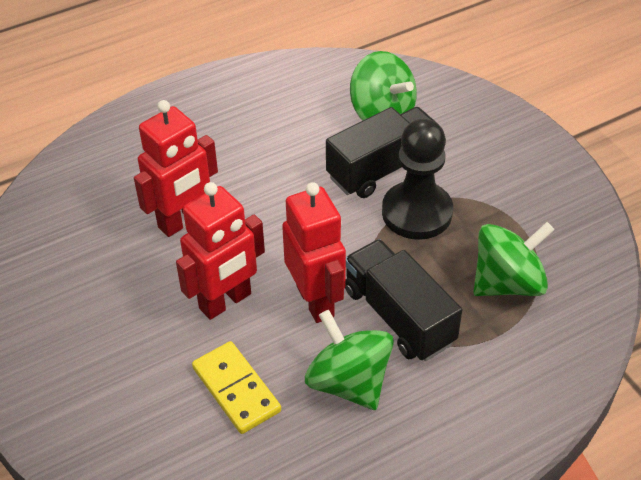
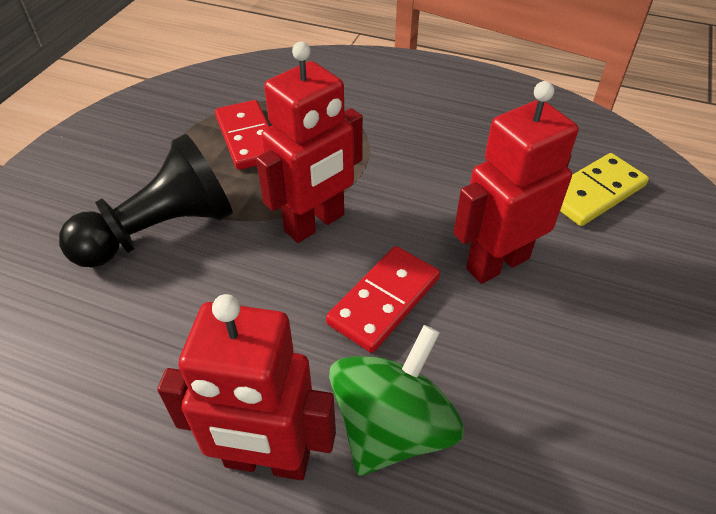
black truck: 2 -> 0
green spinning top: 3 -> 1
red domino: 0 -> 2

